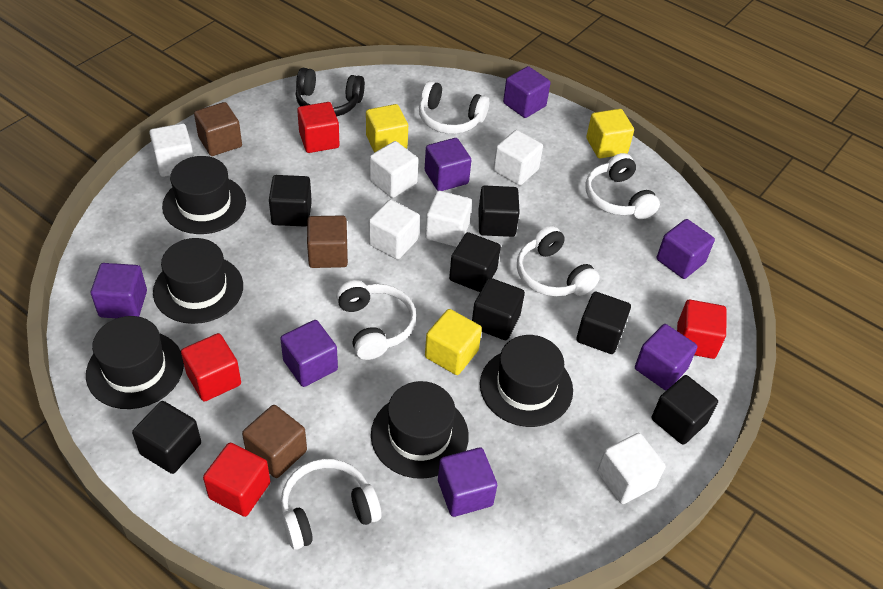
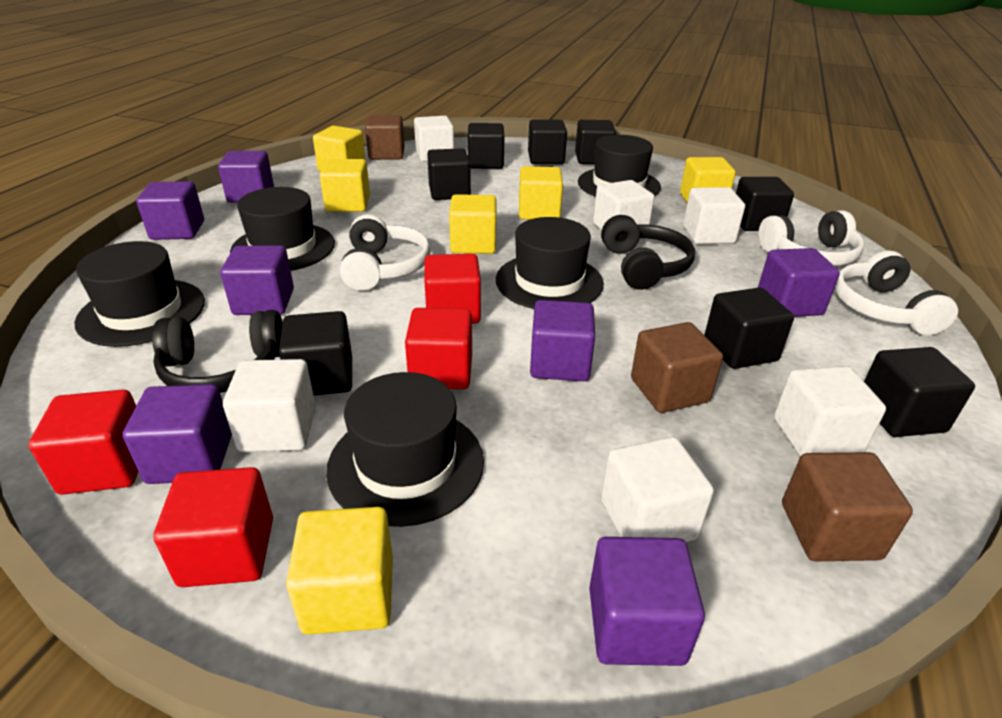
black cube: 7 -> 8
black headphones: 1 -> 2
white headphones: 5 -> 3
yellow cube: 3 -> 6

